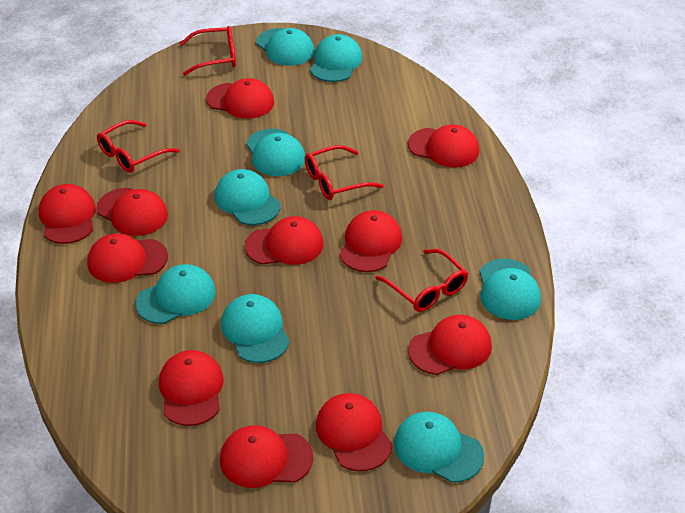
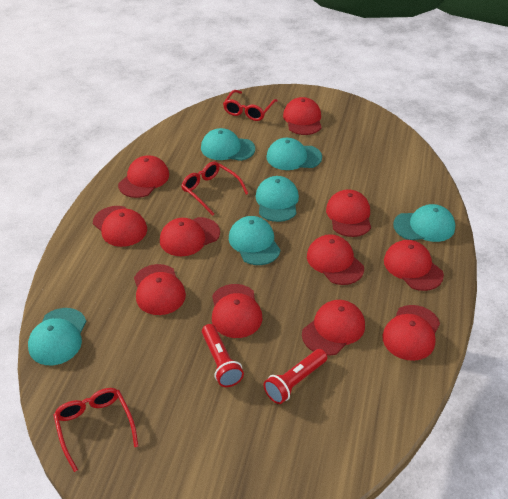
red flashlight: 0 -> 2
red glasses: 4 -> 3
turquoise cap: 8 -> 6

